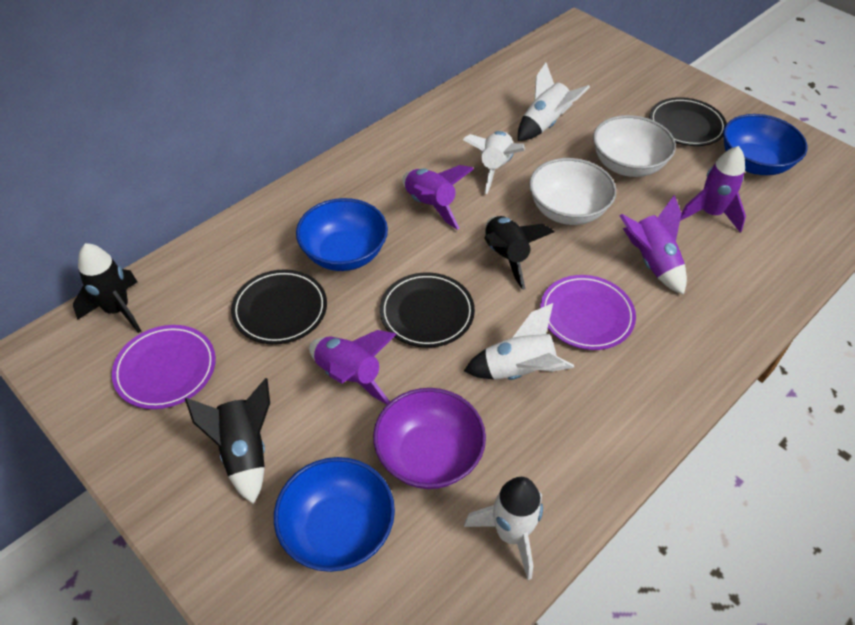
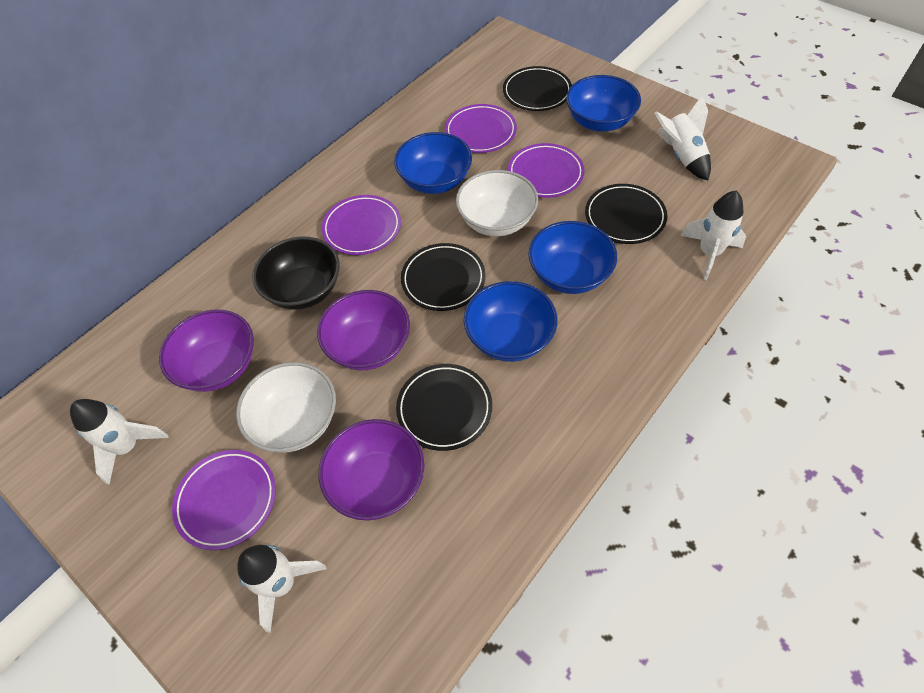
black bowl: 0 -> 1
black plate: 3 -> 4
black rocket: 3 -> 0
blue bowl: 3 -> 4
purple bowl: 1 -> 3
purple plate: 2 -> 4
purple rocket: 4 -> 0

